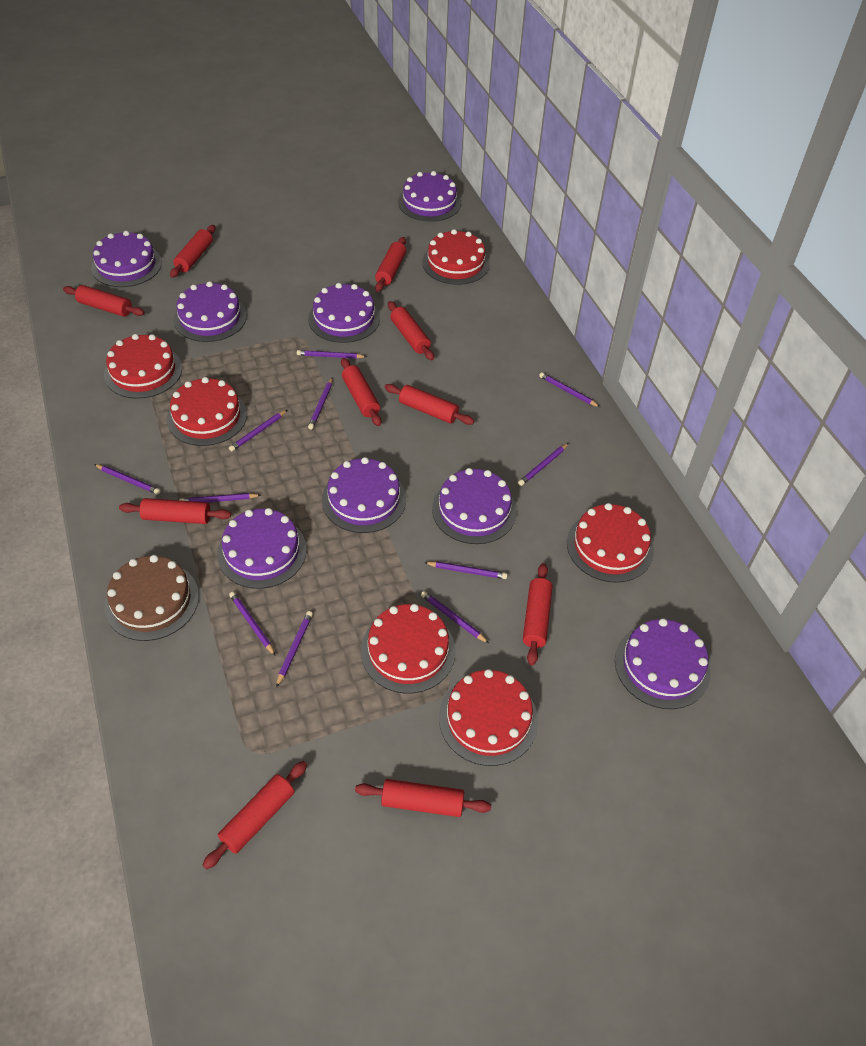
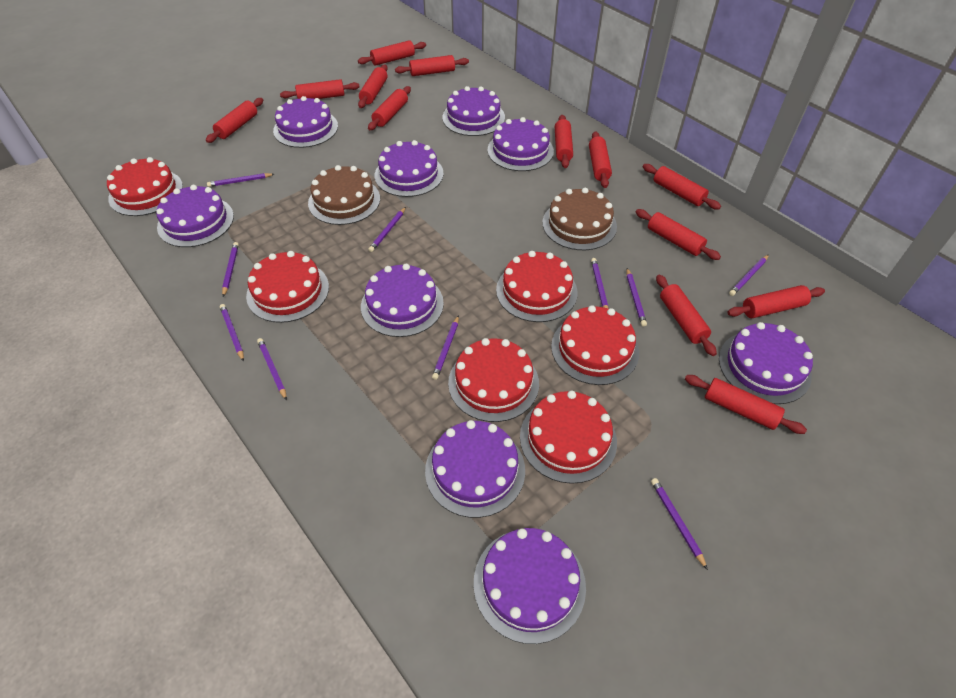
brown cake: 1 -> 2
purple cake: 8 -> 9
purple pencil: 11 -> 10
red rolling pin: 10 -> 13

